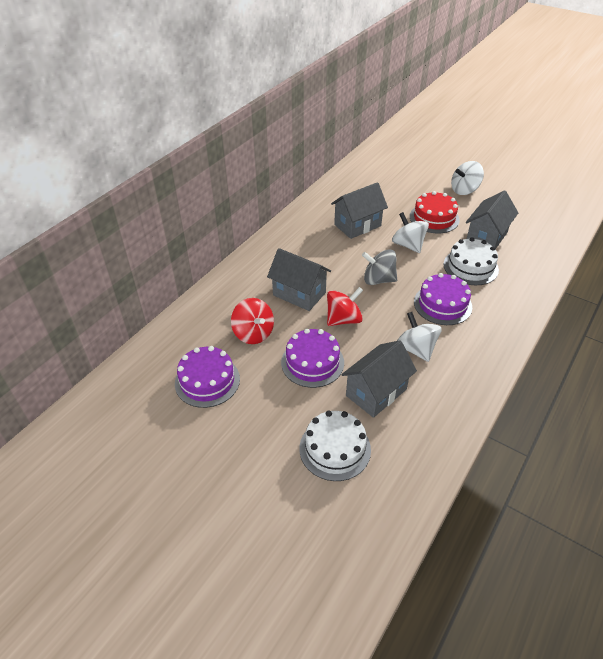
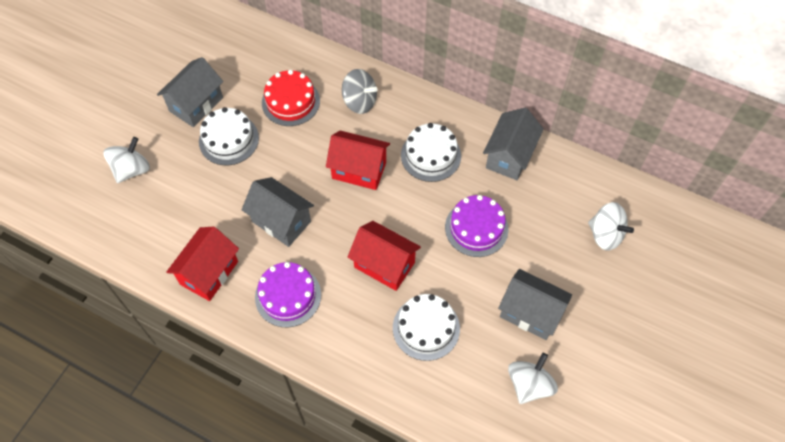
purple cake: 3 -> 2
red house: 0 -> 3
red spinning top: 2 -> 0
white cake: 2 -> 3

